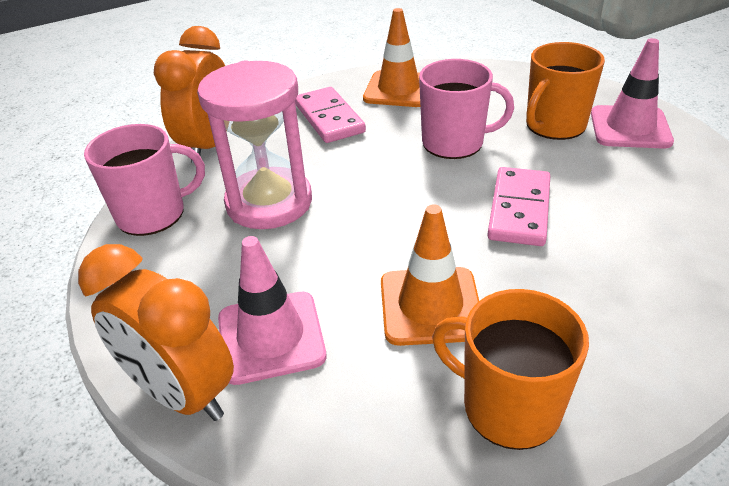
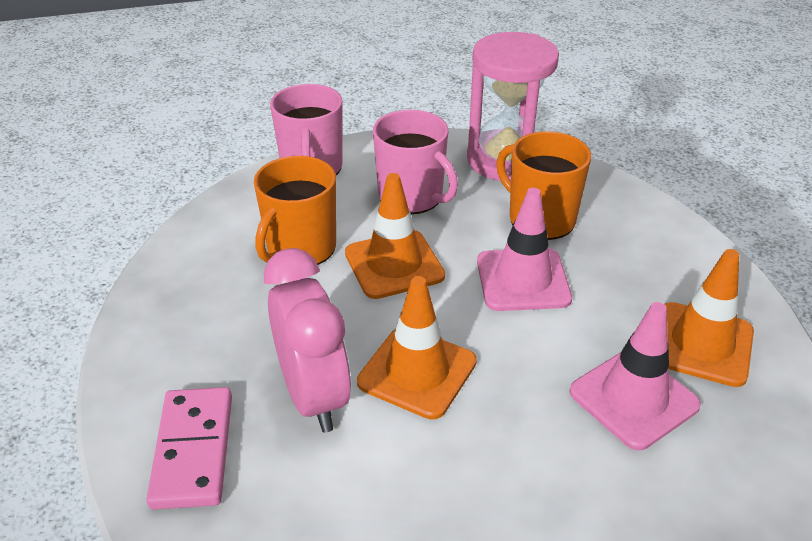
orange clock: 2 -> 0
orange traffic cone: 2 -> 3
pink clock: 0 -> 1
pink domino: 2 -> 1

